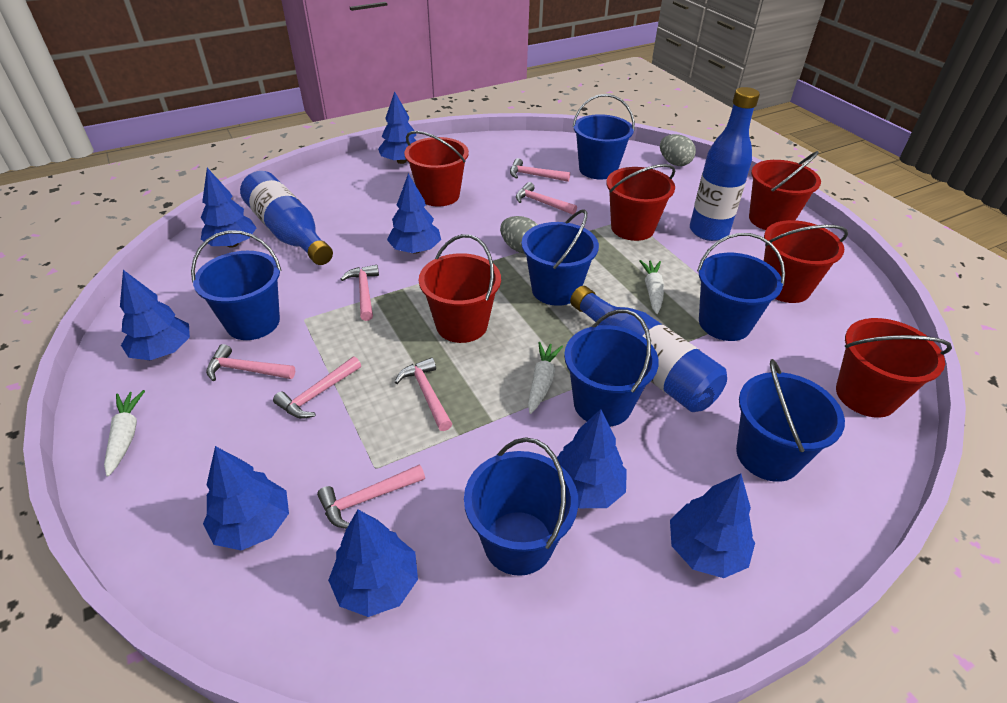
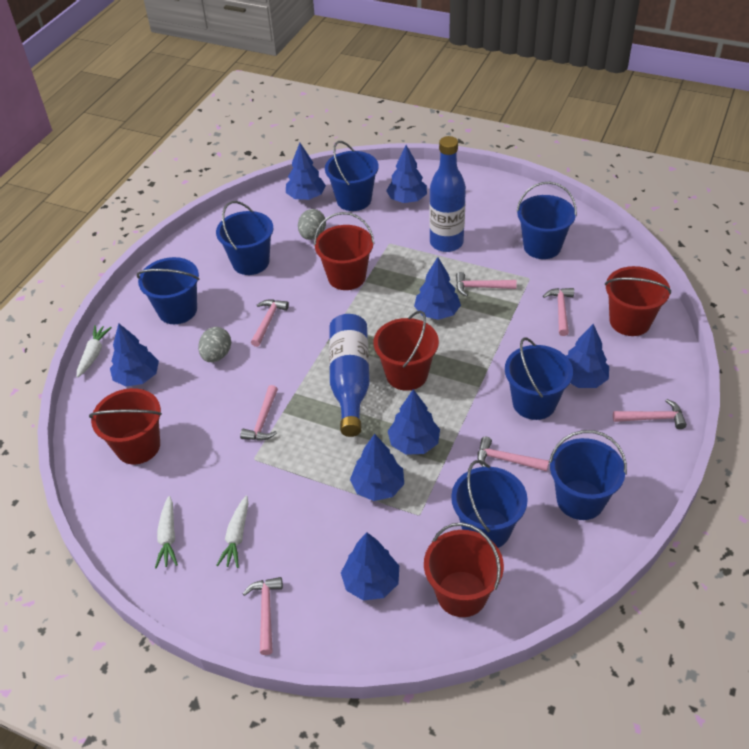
blue bottle: 3 -> 2
red bucket: 6 -> 5

